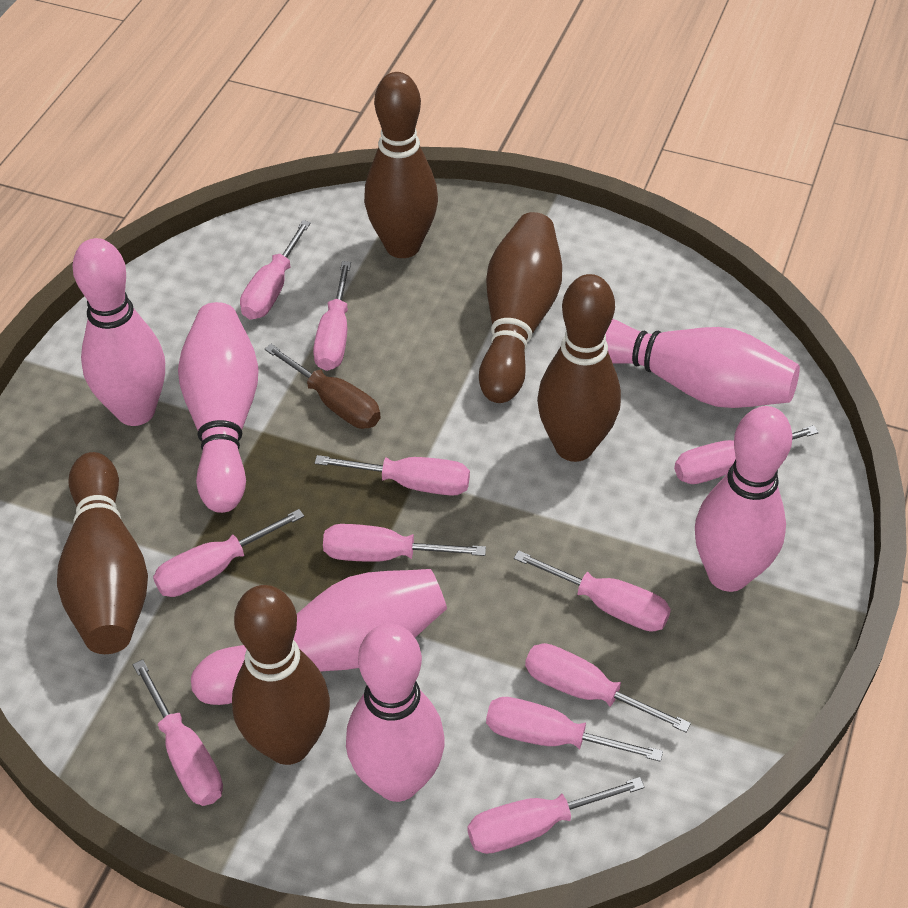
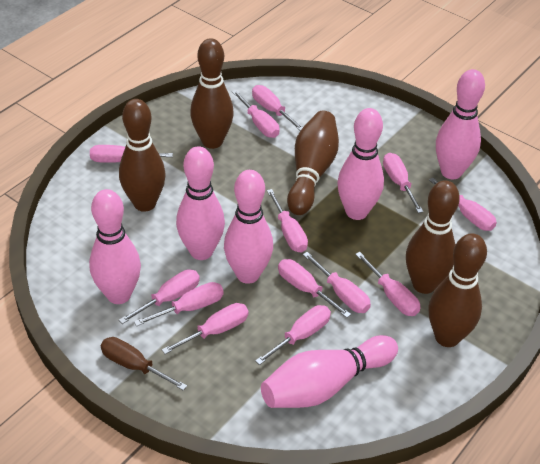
pink screwdriver: 11 -> 13

